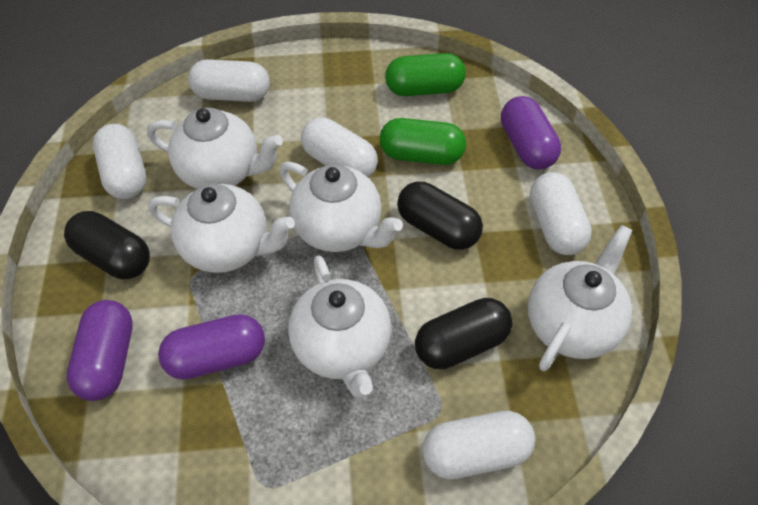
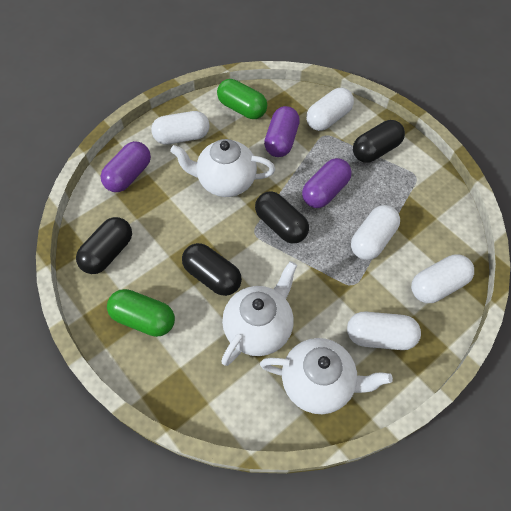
black capsule: 3 -> 4
white teapot: 5 -> 3

